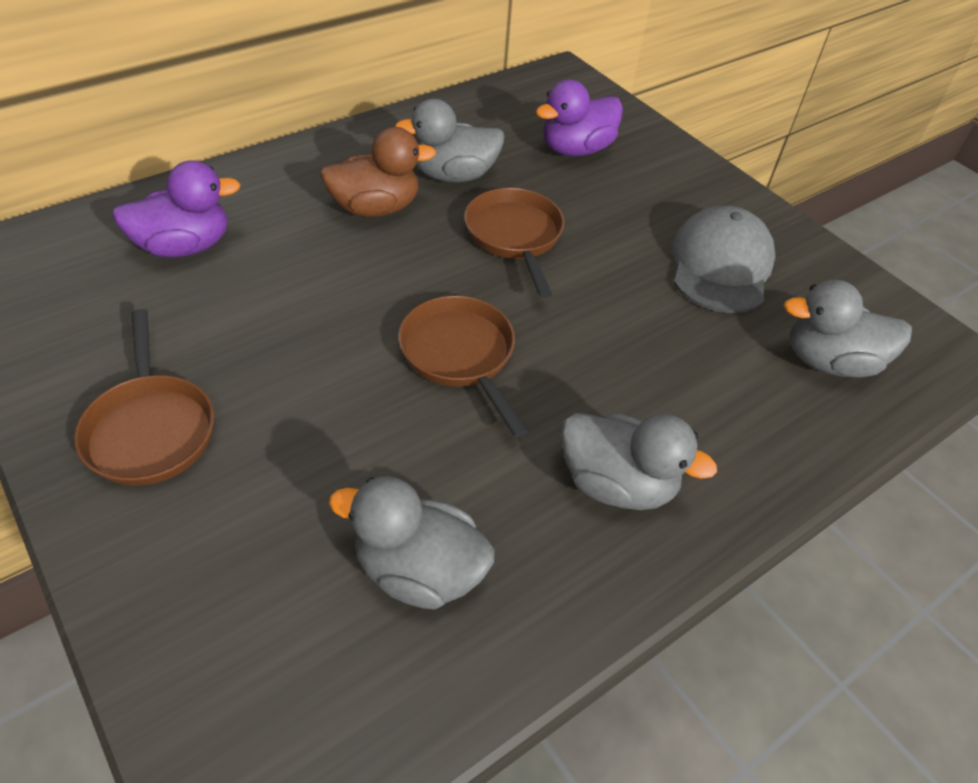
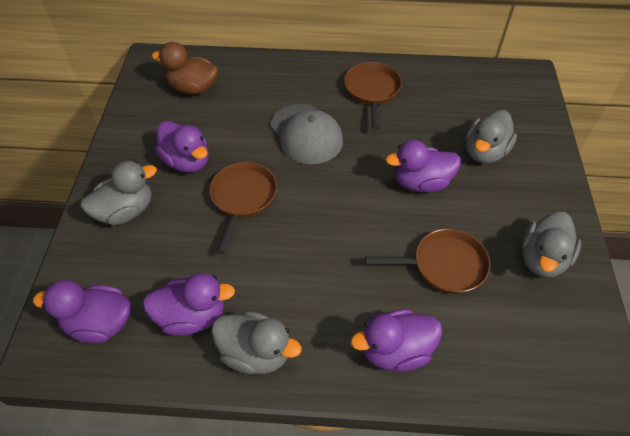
purple duck: 2 -> 5

